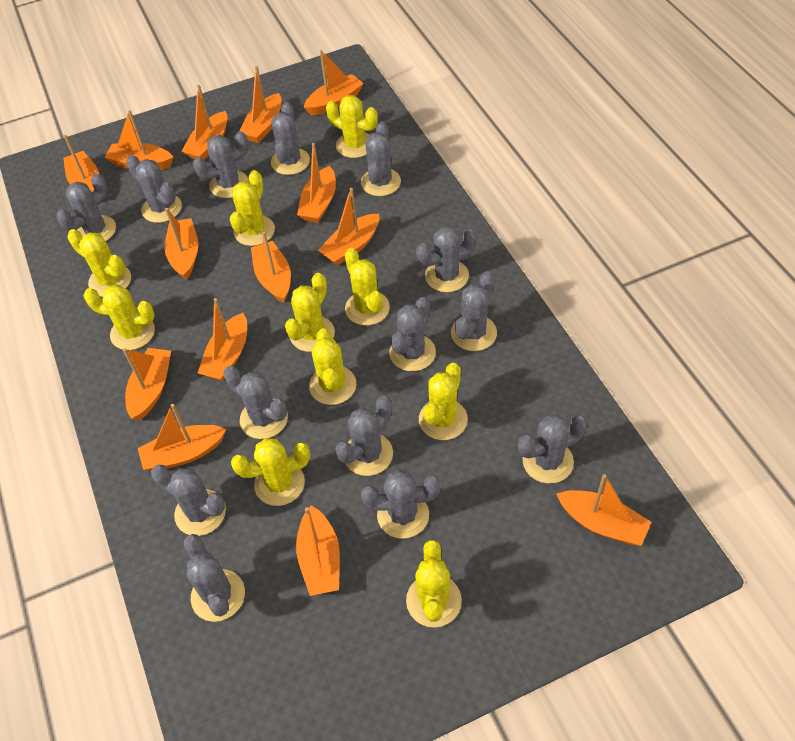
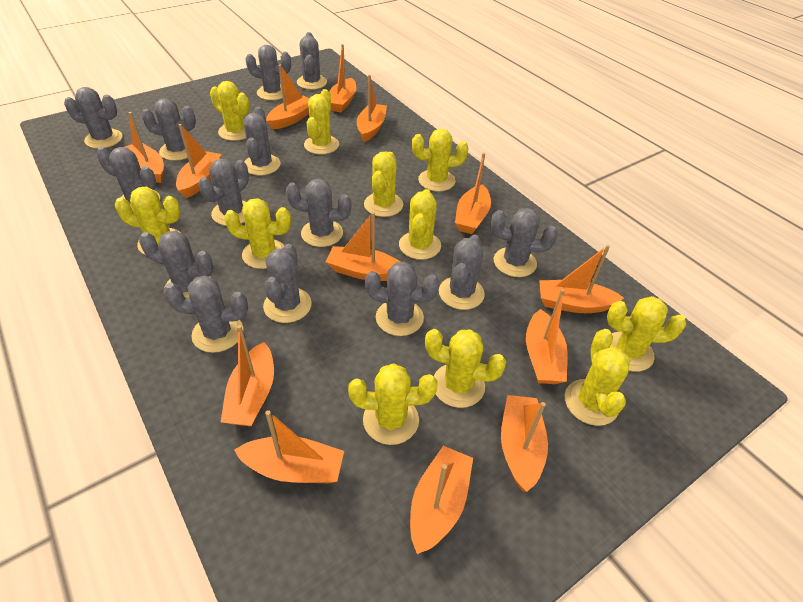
orange boat: 14 -> 13
yellow cactus: 10 -> 11

